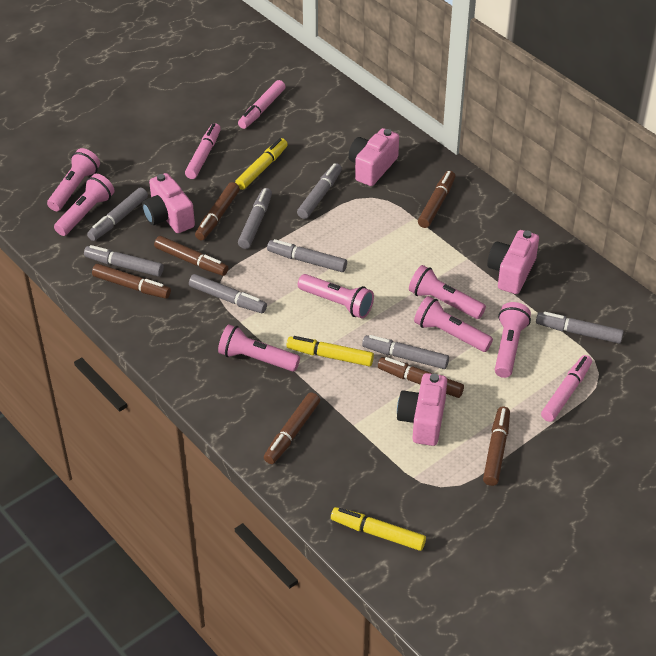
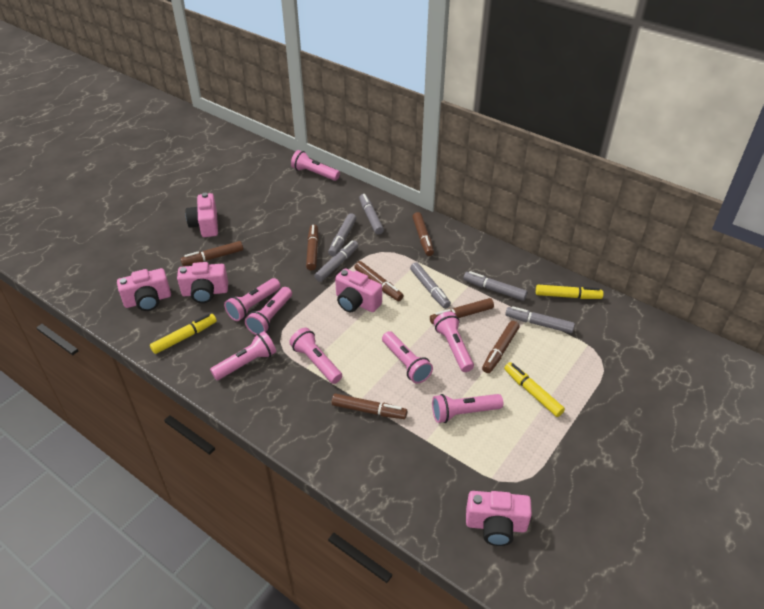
grey marker: 8 -> 6
pink camera: 4 -> 5
pink flashlight: 7 -> 8
pink marker: 3 -> 0

